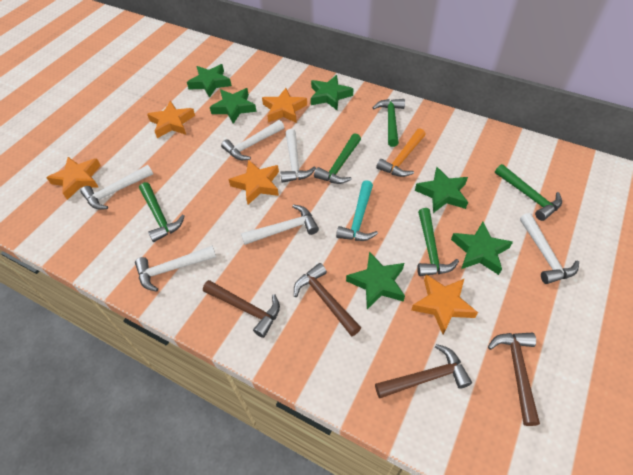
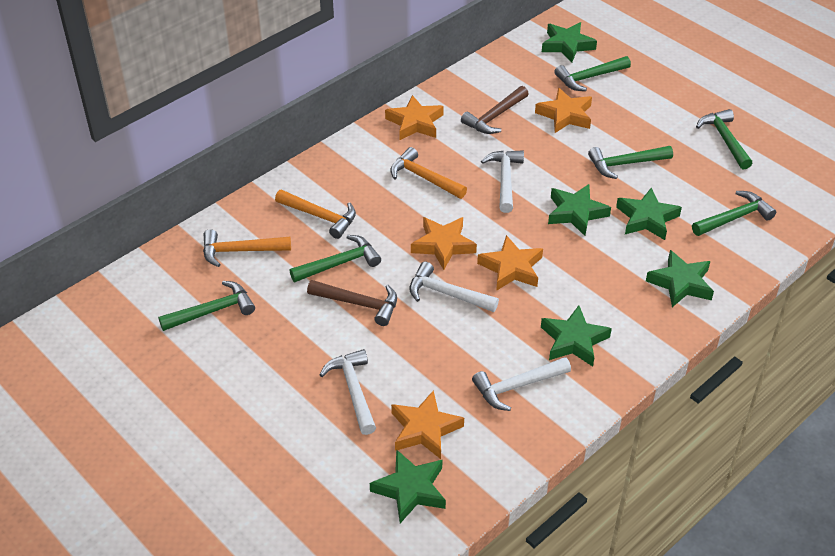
brown hammer: 4 -> 2
green hammer: 5 -> 6
orange hammer: 1 -> 3
turquoise hammer: 1 -> 0
white hammer: 6 -> 4

